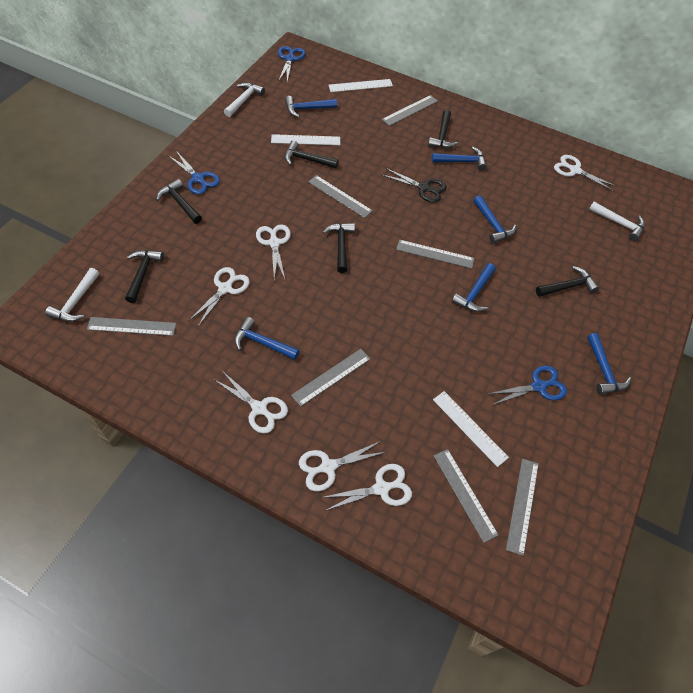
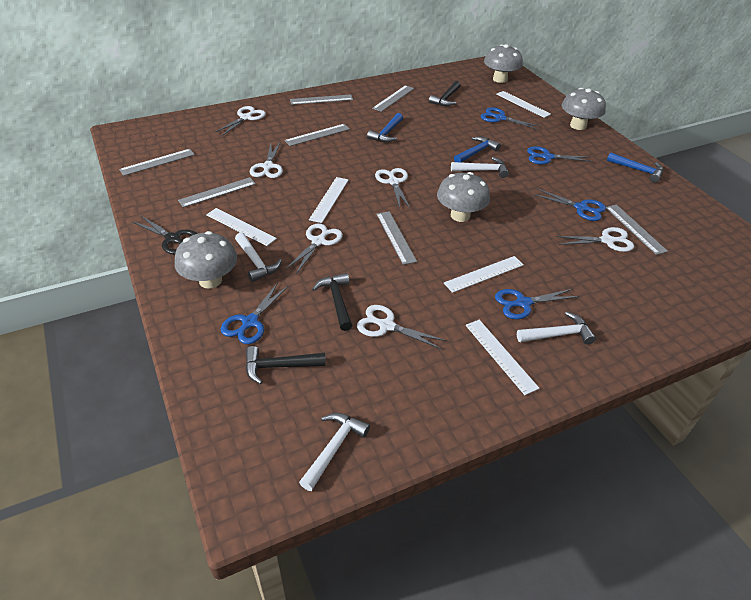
black hammer: 6 -> 3
blue hammer: 6 -> 3
blue scissors: 3 -> 5
grey mushroom: 0 -> 4
white hammer: 3 -> 4
white ruler: 3 -> 5

